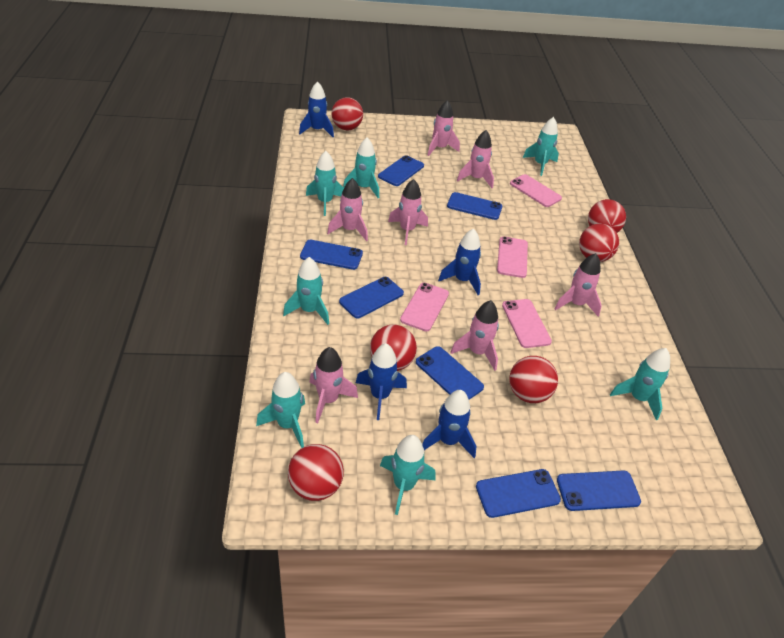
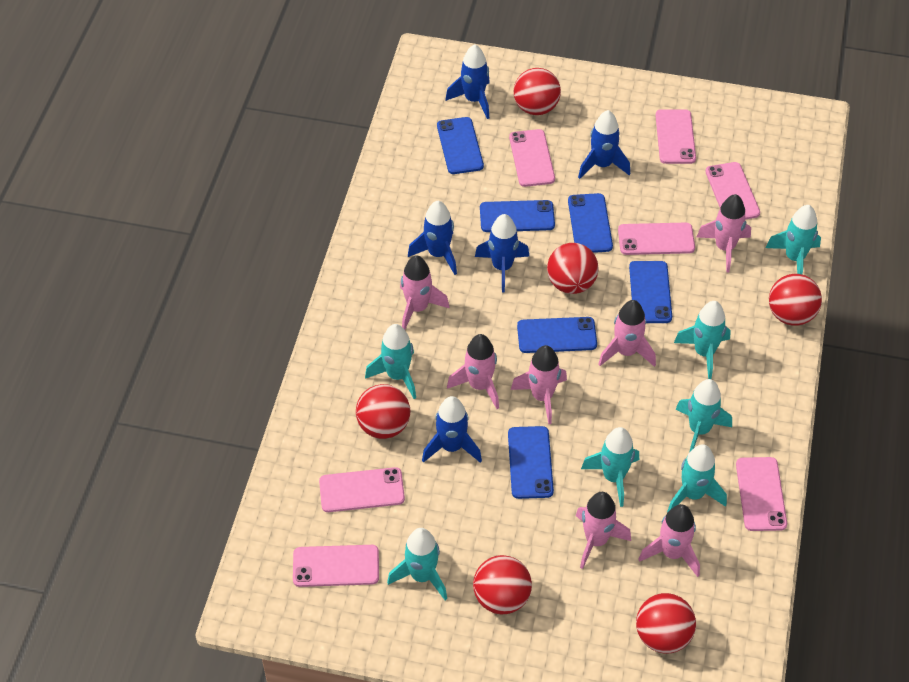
blue phone: 7 -> 6
blue rocket: 4 -> 5
pink phone: 4 -> 7

